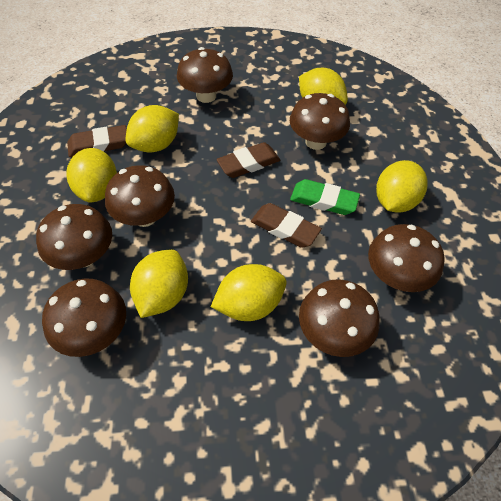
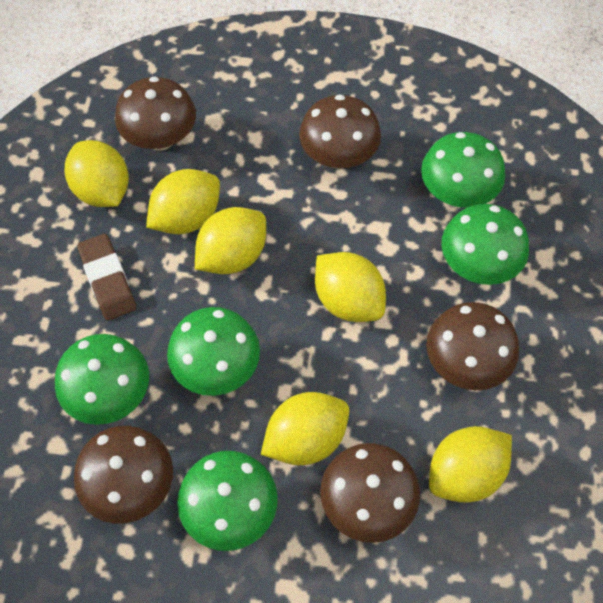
brown eraser: 3 -> 1
brown mushroom: 7 -> 5
green eraser: 1 -> 0
green mushroom: 0 -> 5

